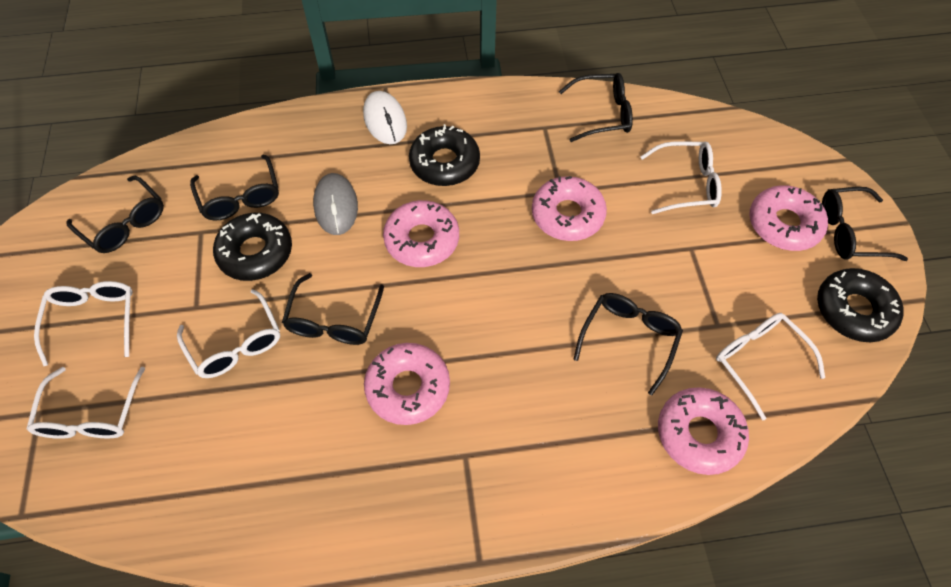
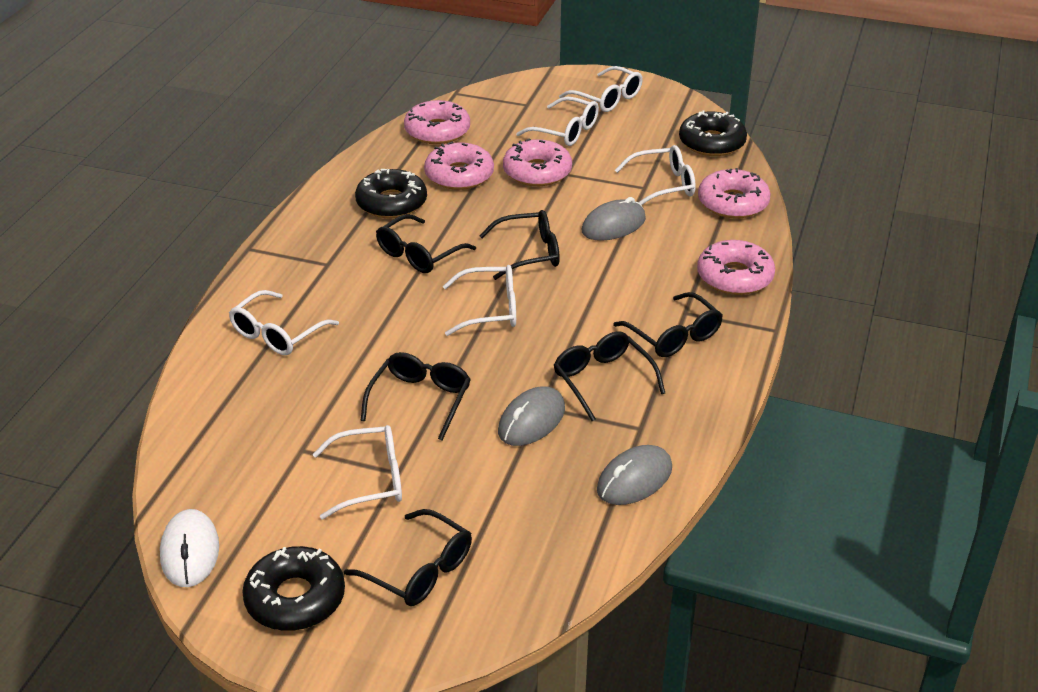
grey mouse: 1 -> 3
white glasses: 5 -> 6

